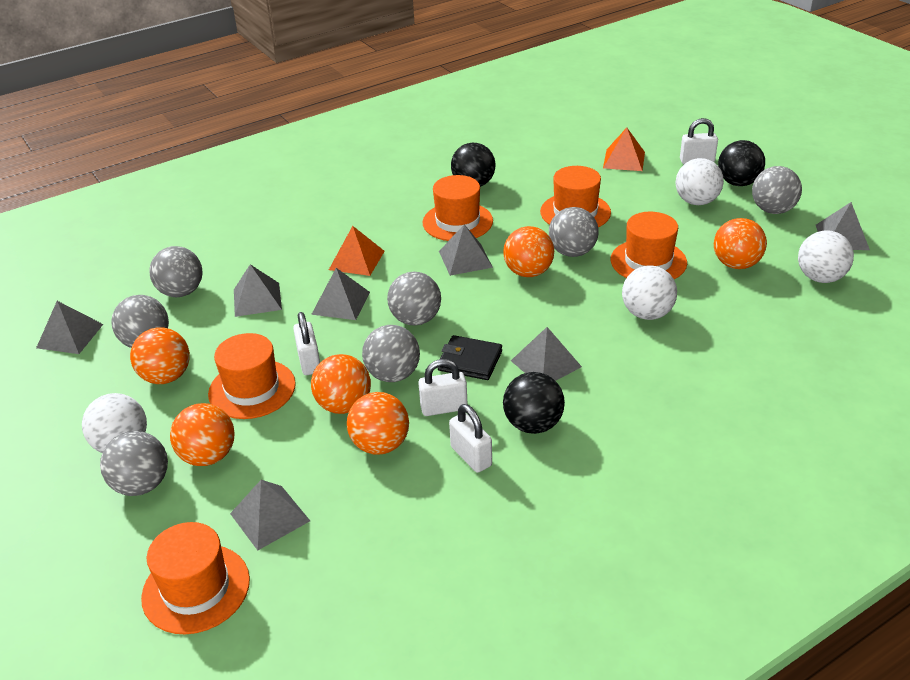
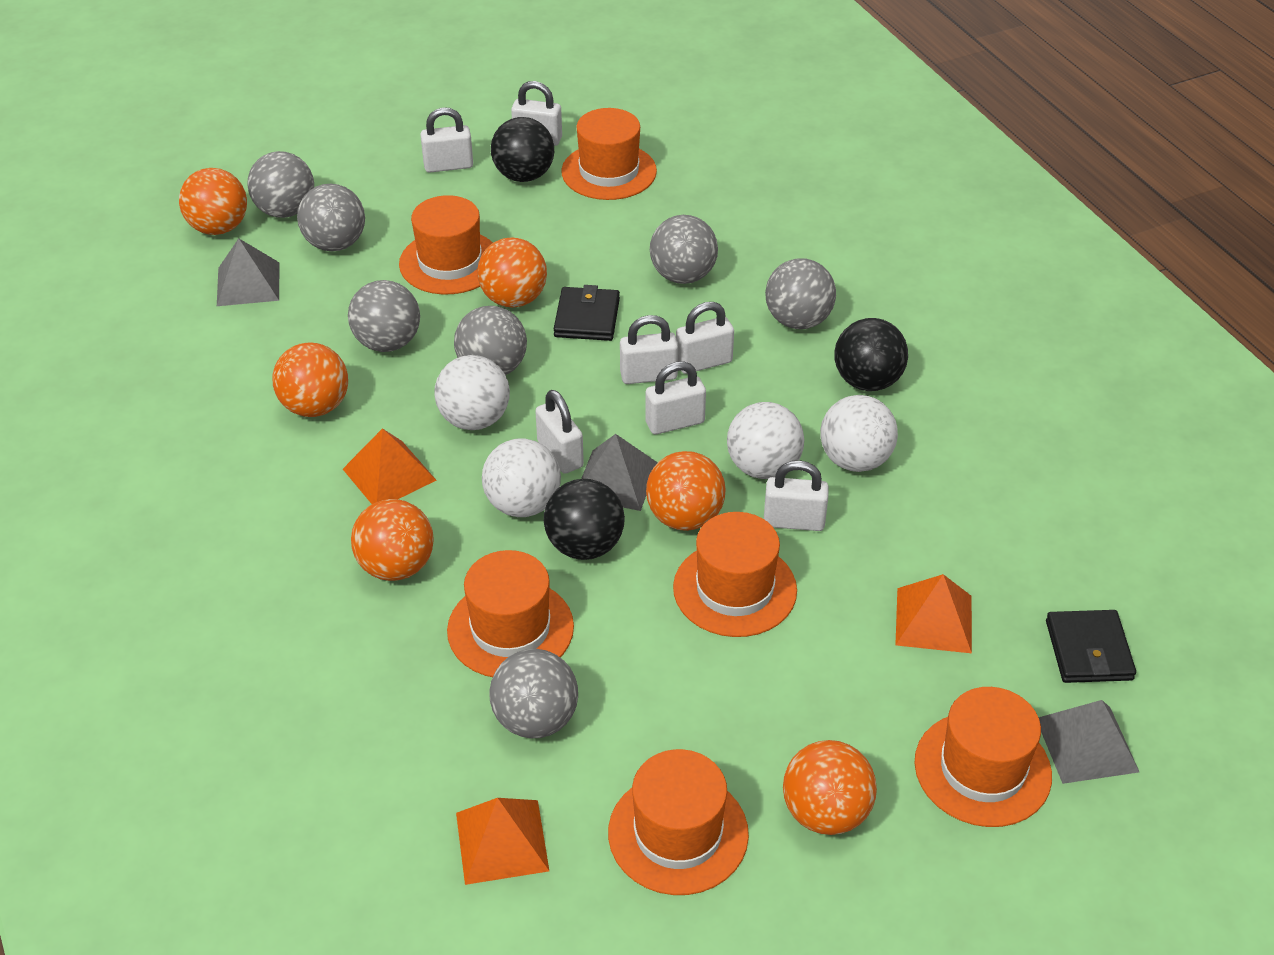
black wallet: 1 -> 2
grey pyramid: 7 -> 3
orange hat: 5 -> 6
orange pyramid: 2 -> 3
white padlock: 4 -> 7

